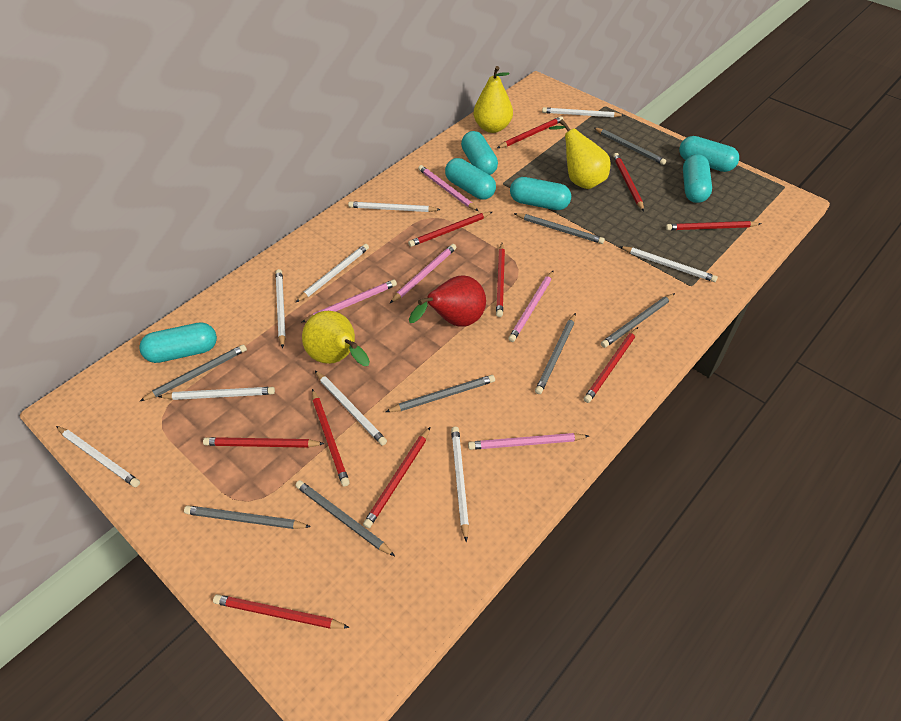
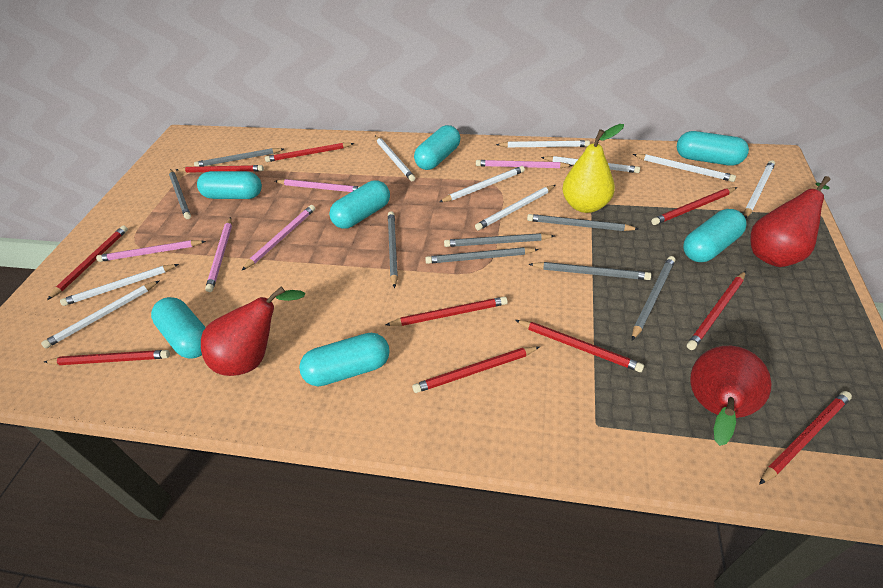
red pear: 1 -> 3
turquoise capsule: 6 -> 7
yellow pear: 3 -> 1

